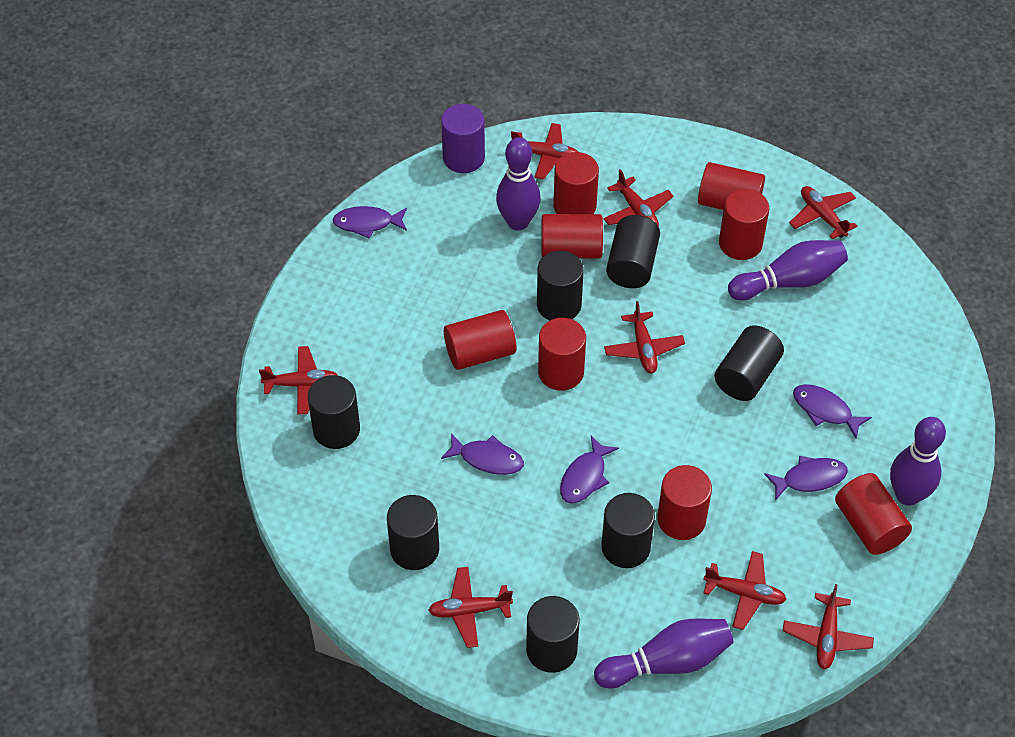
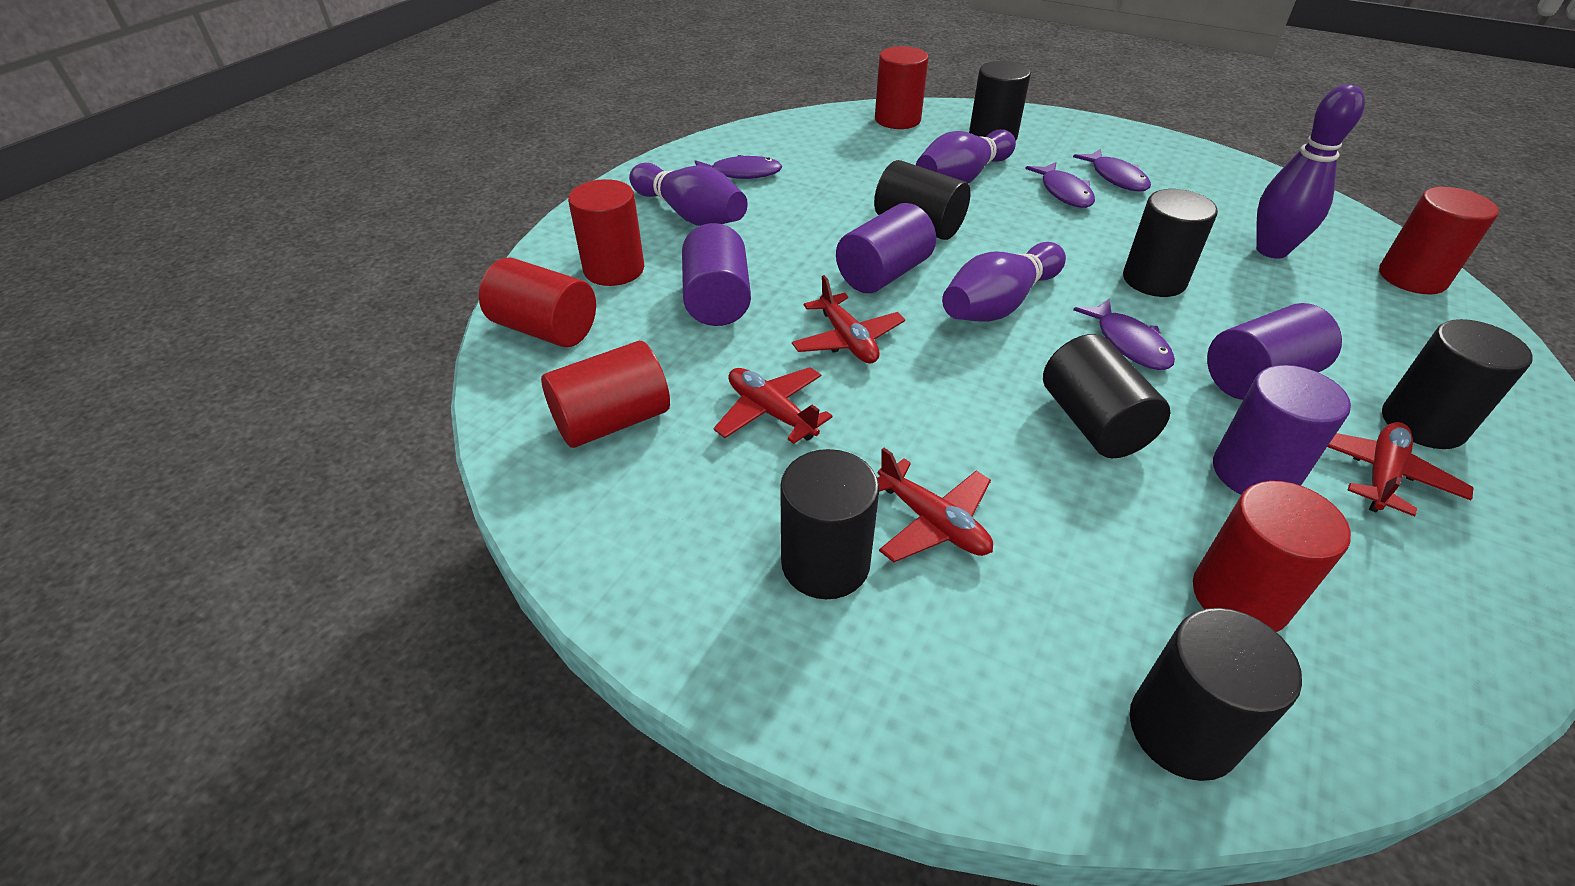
purple cylinder: 1 -> 4
purple fish: 5 -> 4
red cylinder: 8 -> 6
red plane: 8 -> 4

